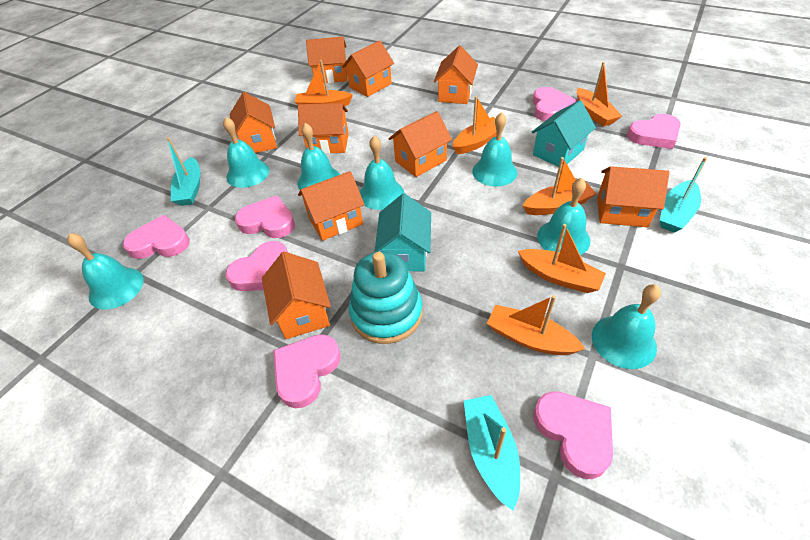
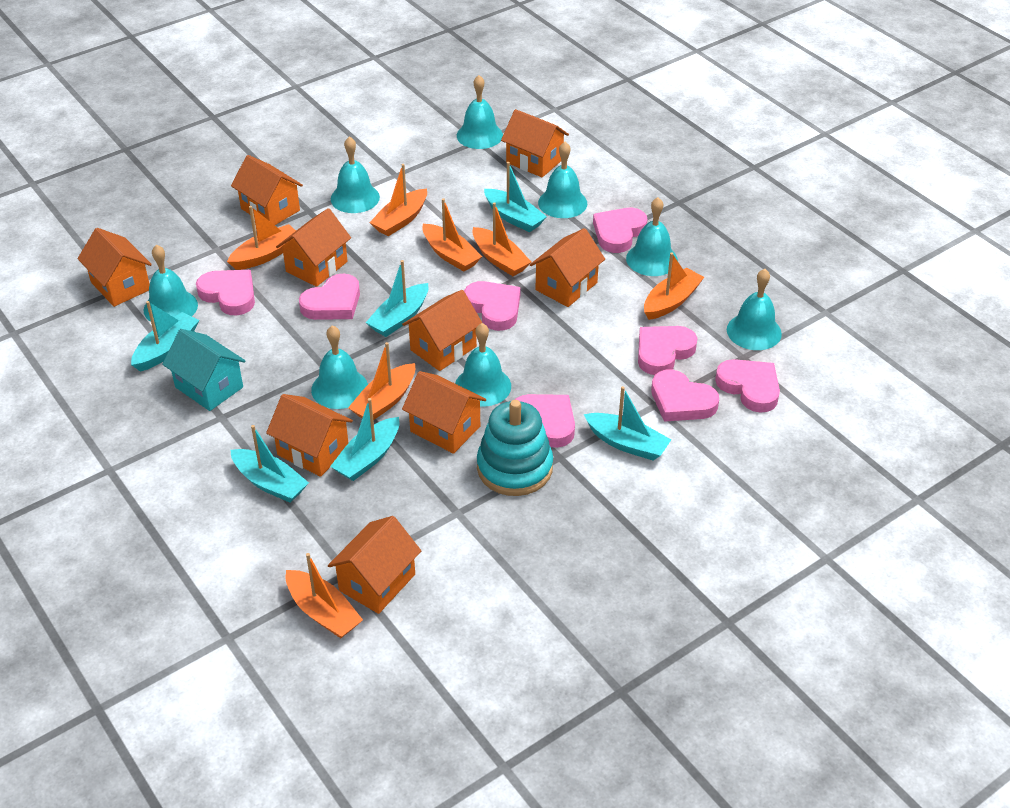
orange boat: 6 -> 7
pink heart: 7 -> 8
turquoise bell: 7 -> 8
turquoise boat: 3 -> 6
turquoise house: 2 -> 1

